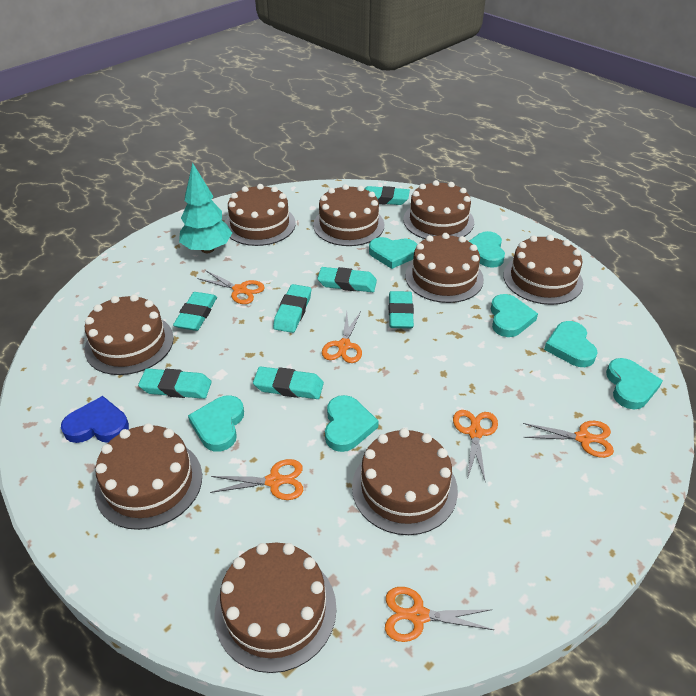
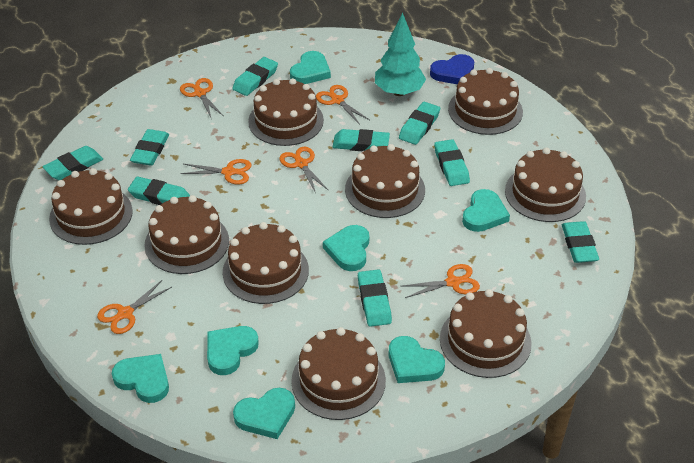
turquoise eraser: 7 -> 9

